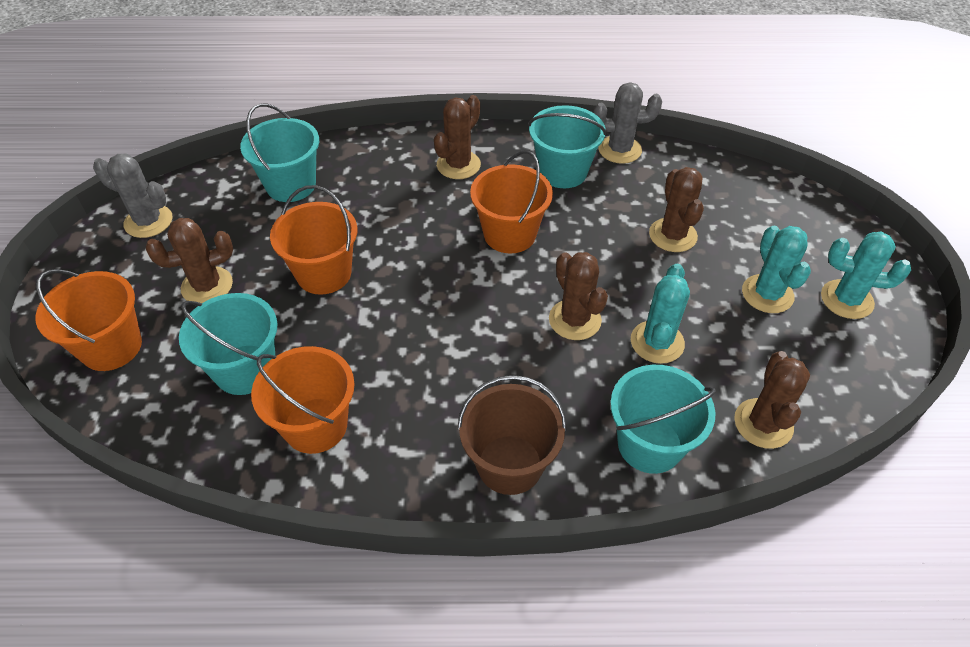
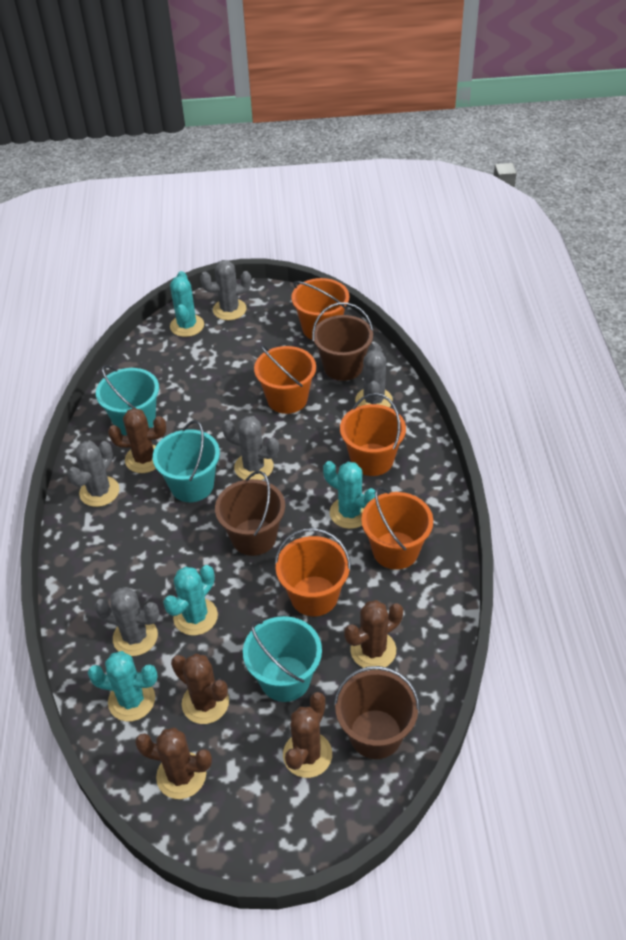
brown bucket: 1 -> 3
grey cactus: 2 -> 5
orange bucket: 4 -> 5
turquoise bucket: 4 -> 3
turquoise cactus: 3 -> 4

